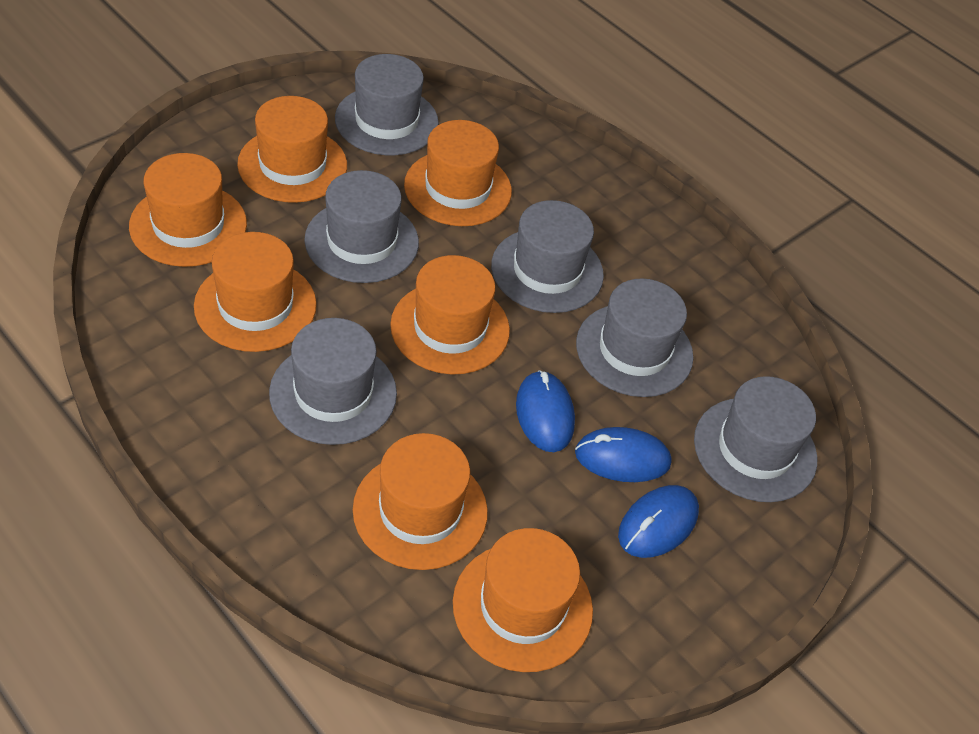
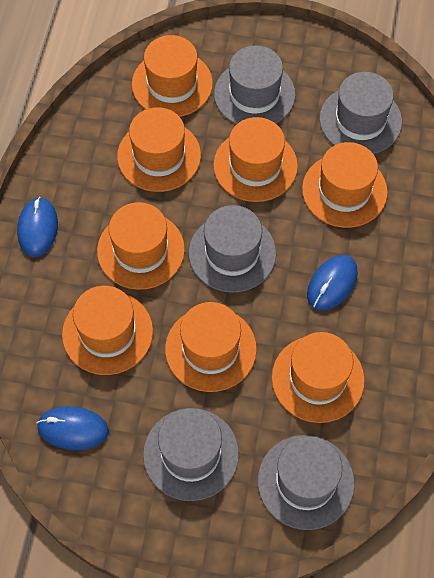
grey hat: 6 -> 5
orange hat: 7 -> 8

